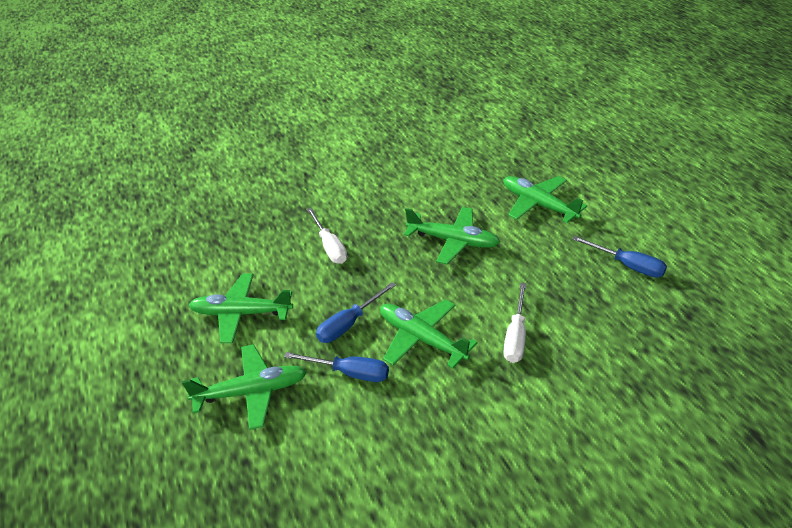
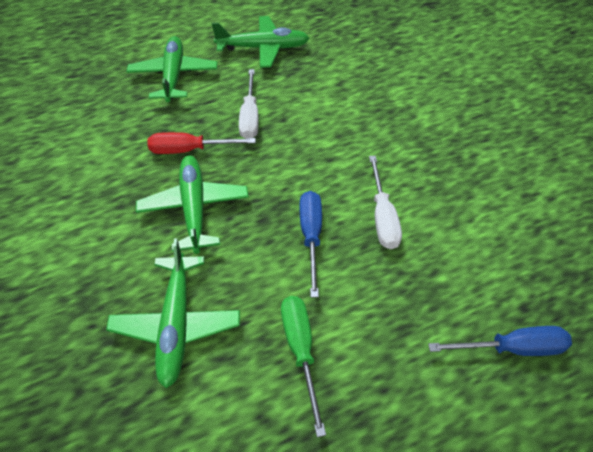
blue screwdriver: 3 -> 2
green plane: 5 -> 4
green screwdriver: 0 -> 1
red screwdriver: 0 -> 1

